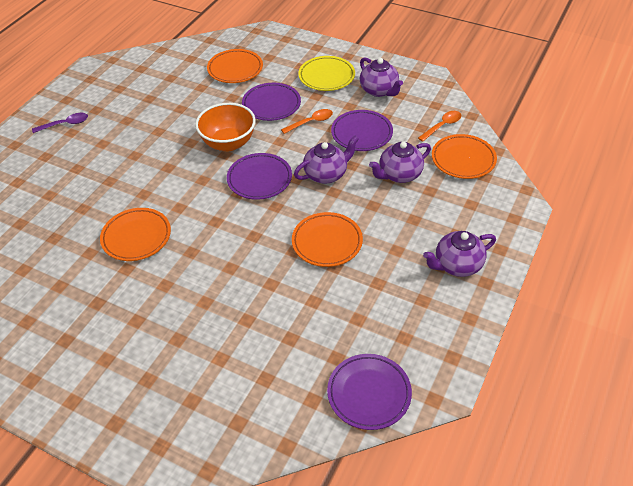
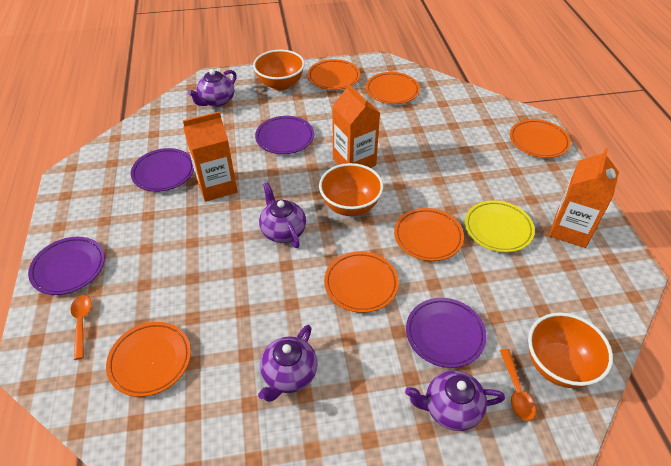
orange bowl: 1 -> 3
orange carton: 0 -> 3
orange plate: 4 -> 6
purple spoon: 1 -> 0

